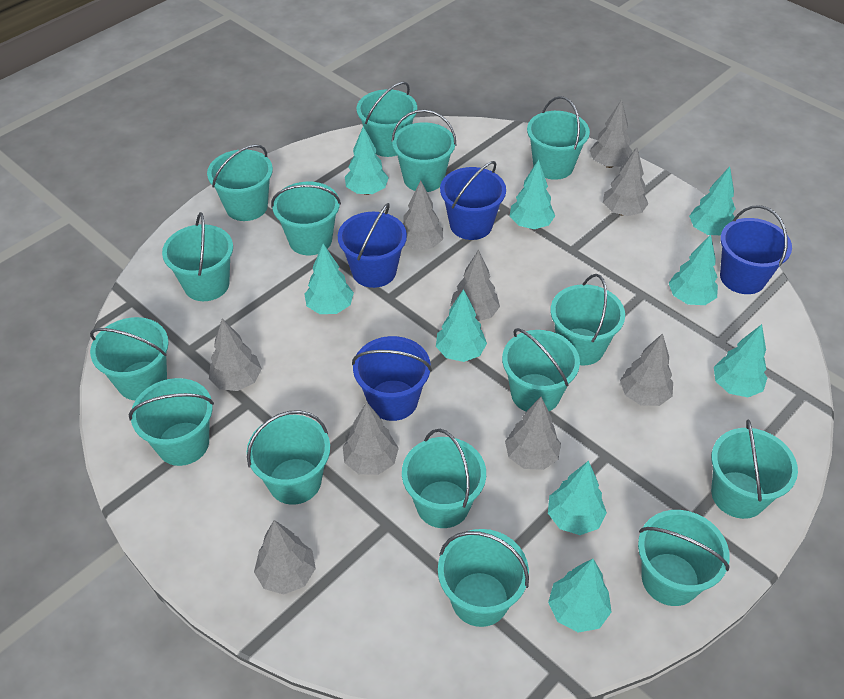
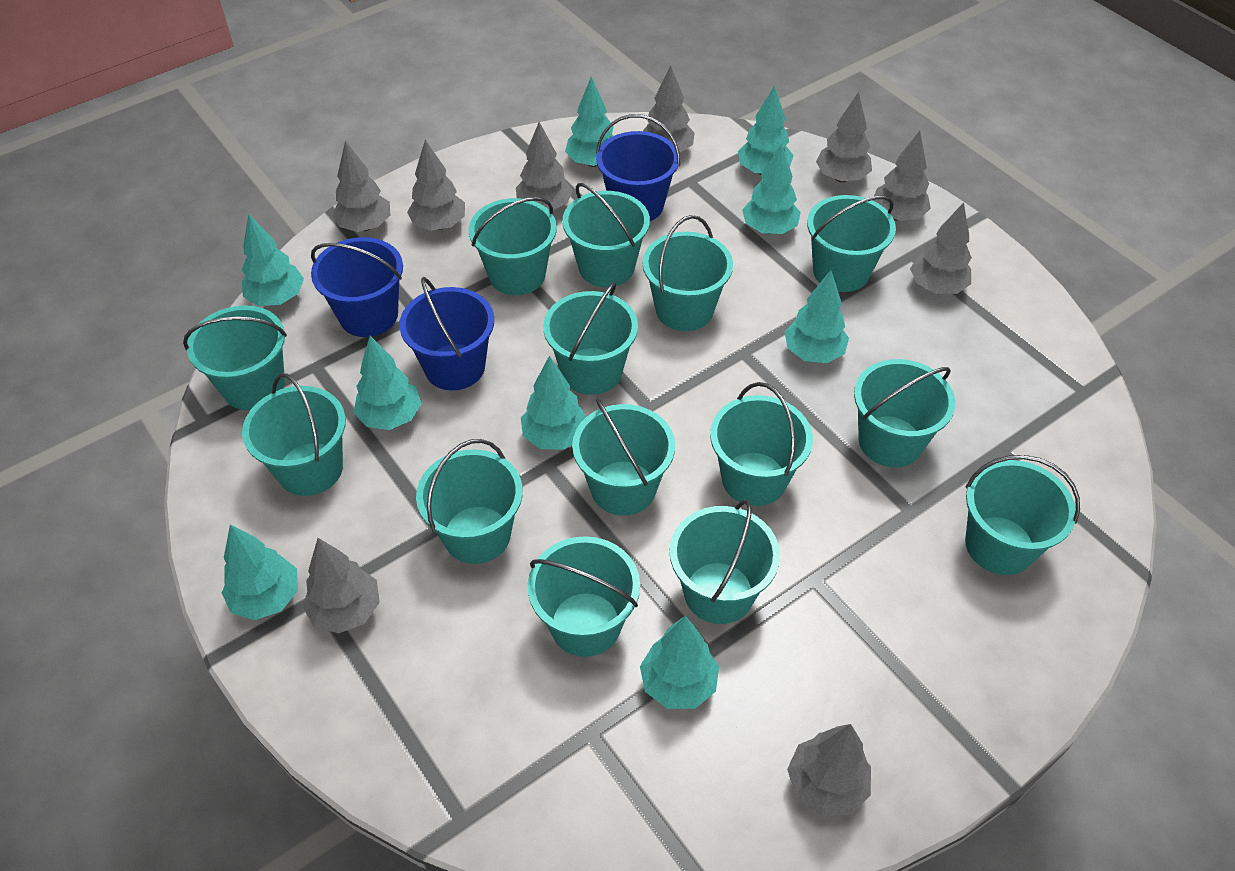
blue bucket: 4 -> 3
turquoise bucket: 15 -> 14

